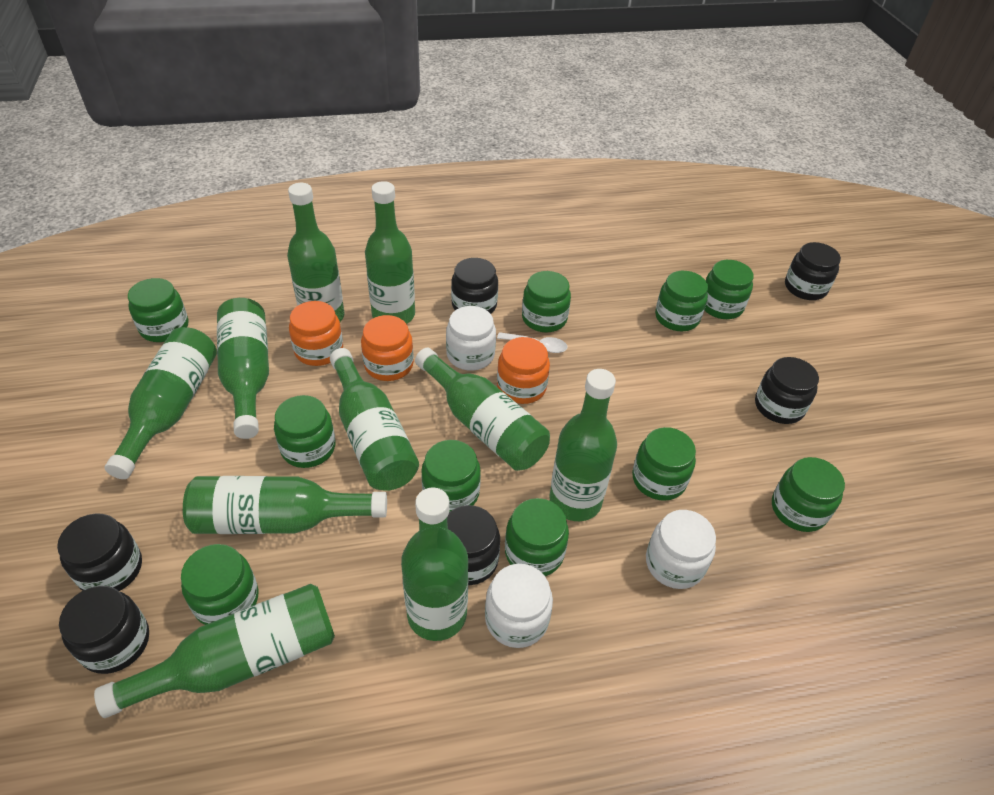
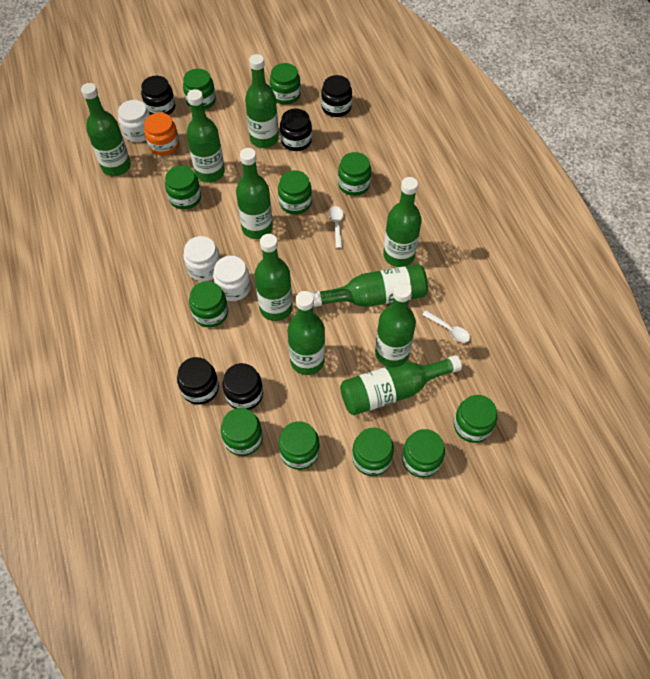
black jar: 6 -> 5
green jar: 10 -> 11
orange jar: 3 -> 1
white spoon: 1 -> 2

